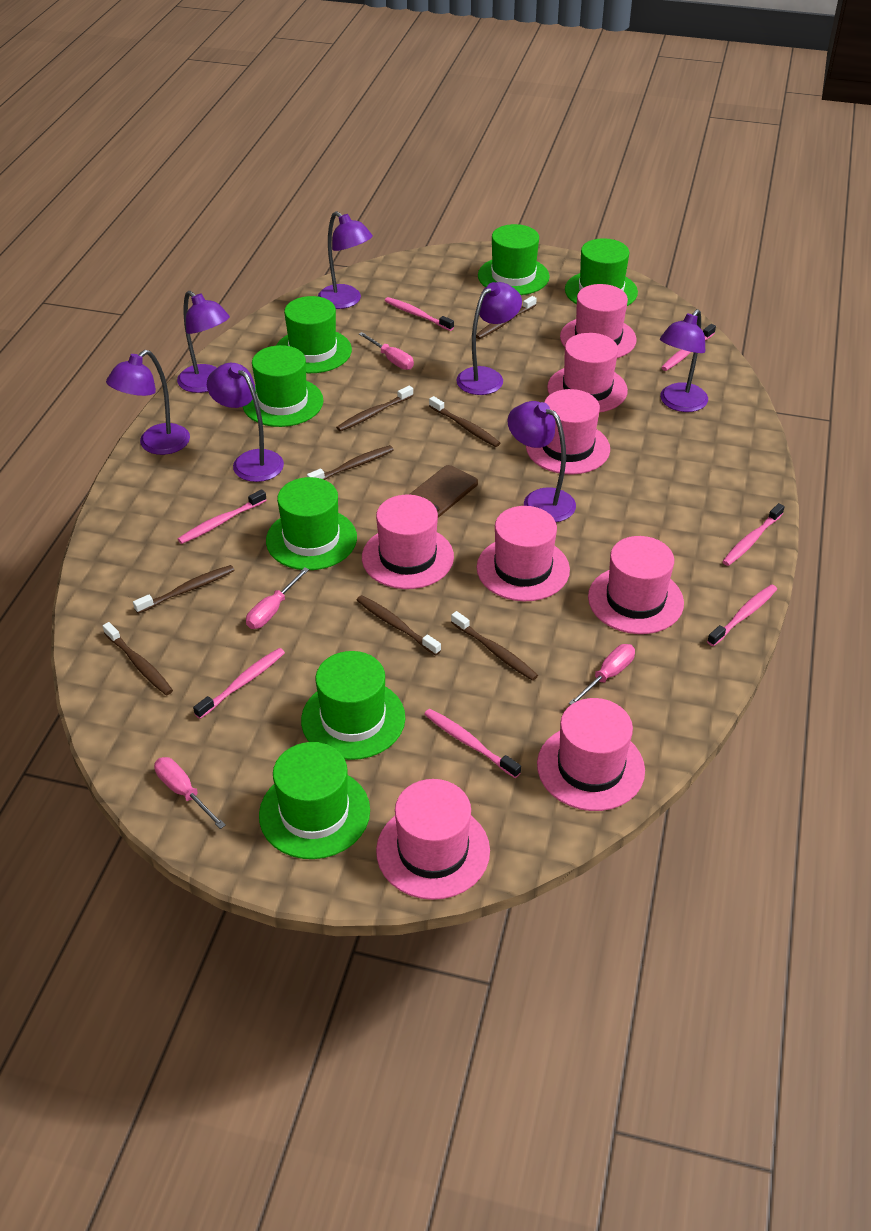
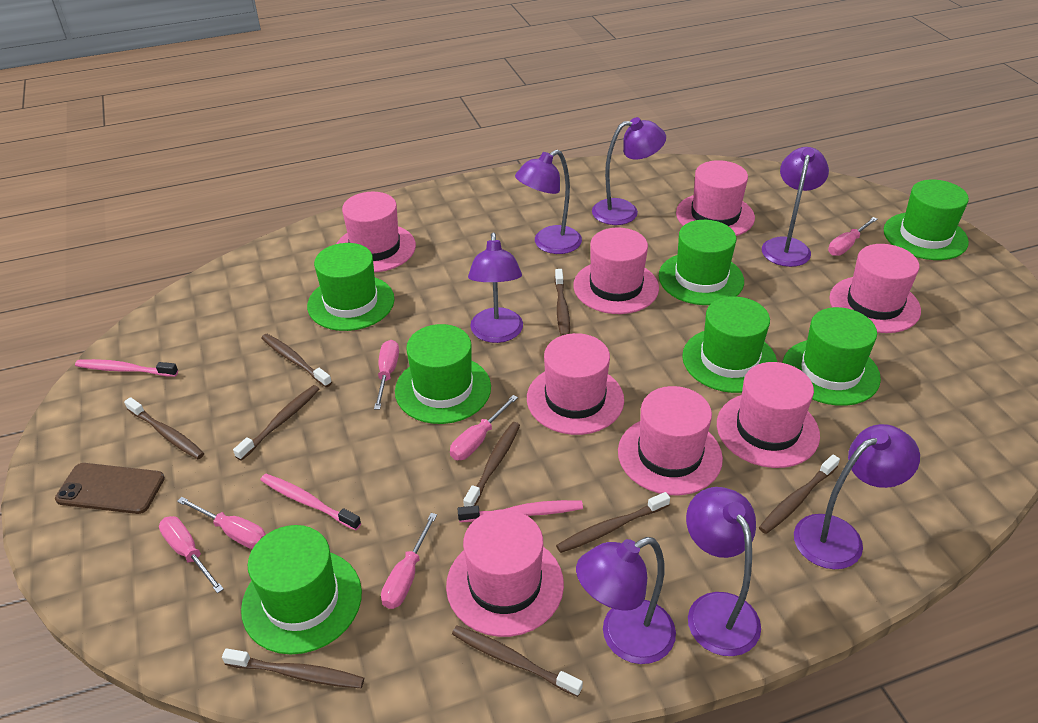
brown toothbrush: 8 -> 9
pink screwdriver: 4 -> 6
pink toothbrush: 7 -> 3

